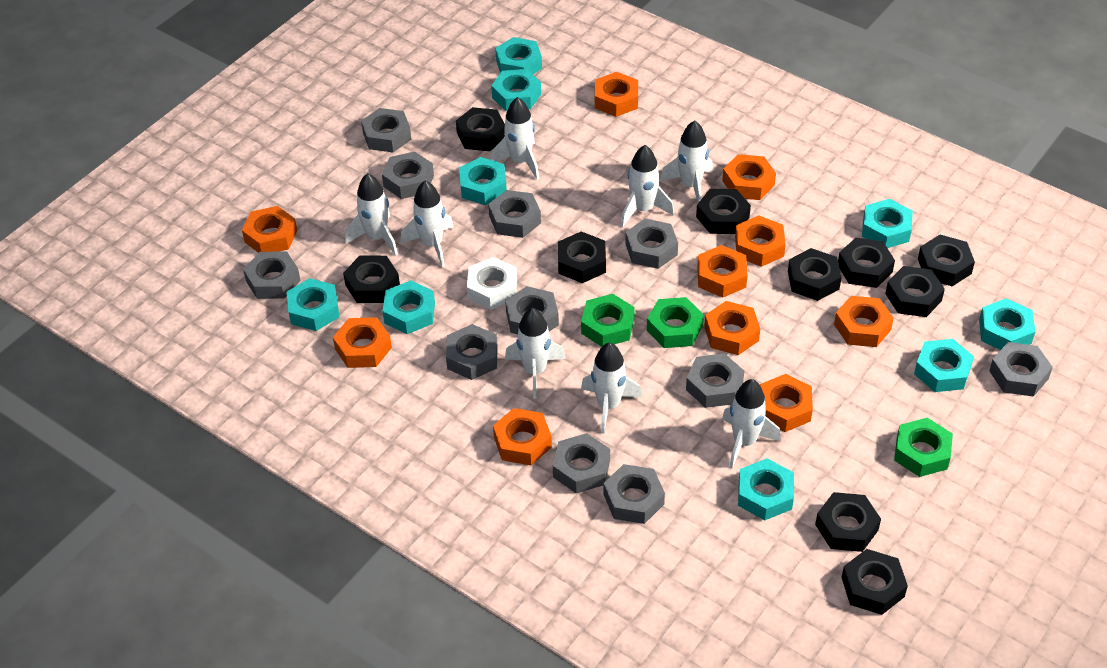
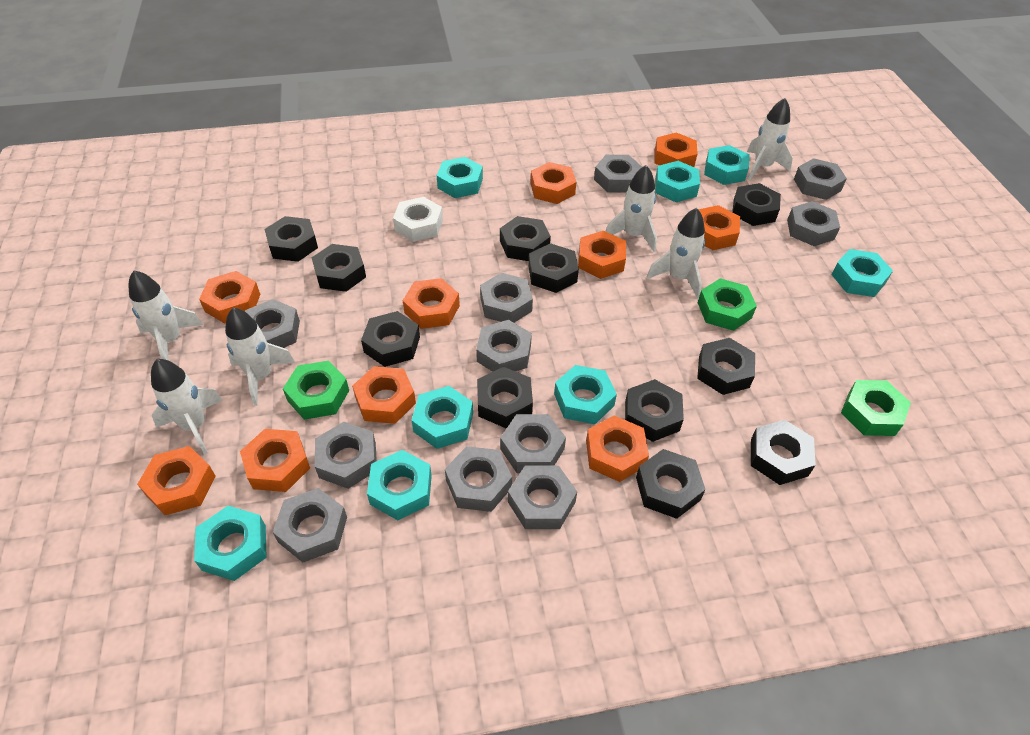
black nut: 10 -> 11
turquoise nut: 9 -> 8
white rocket: 8 -> 6

